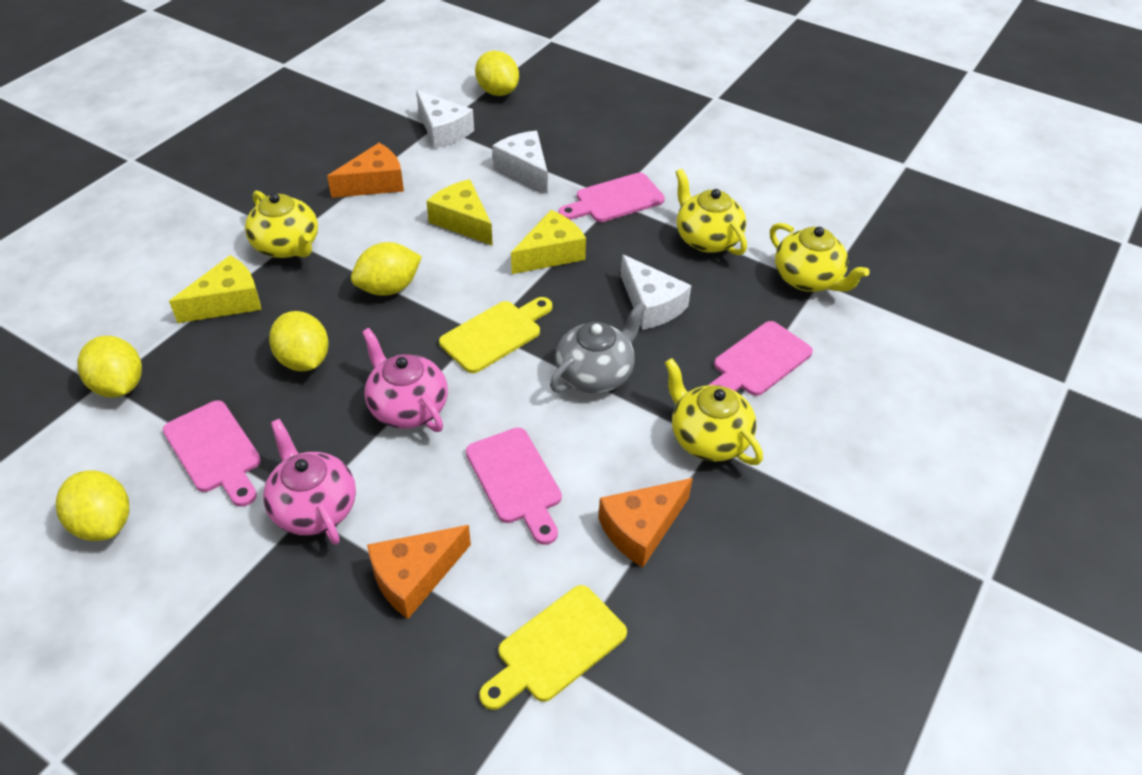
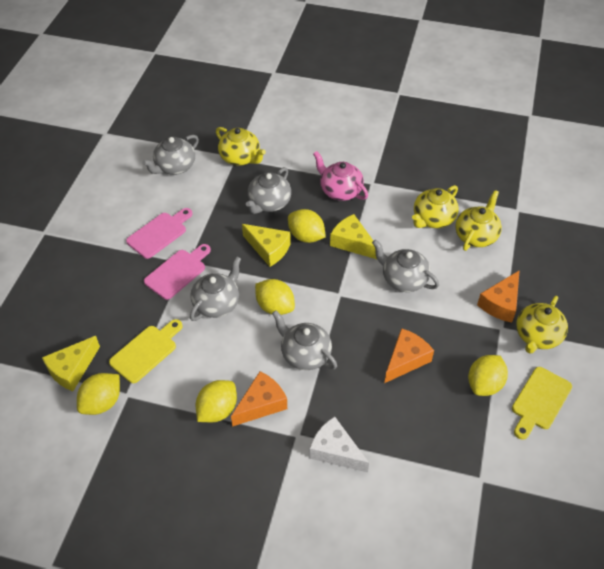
grey teapot: 1 -> 5
pink cutting board: 4 -> 2
pink teapot: 2 -> 1
white cheese: 3 -> 1

